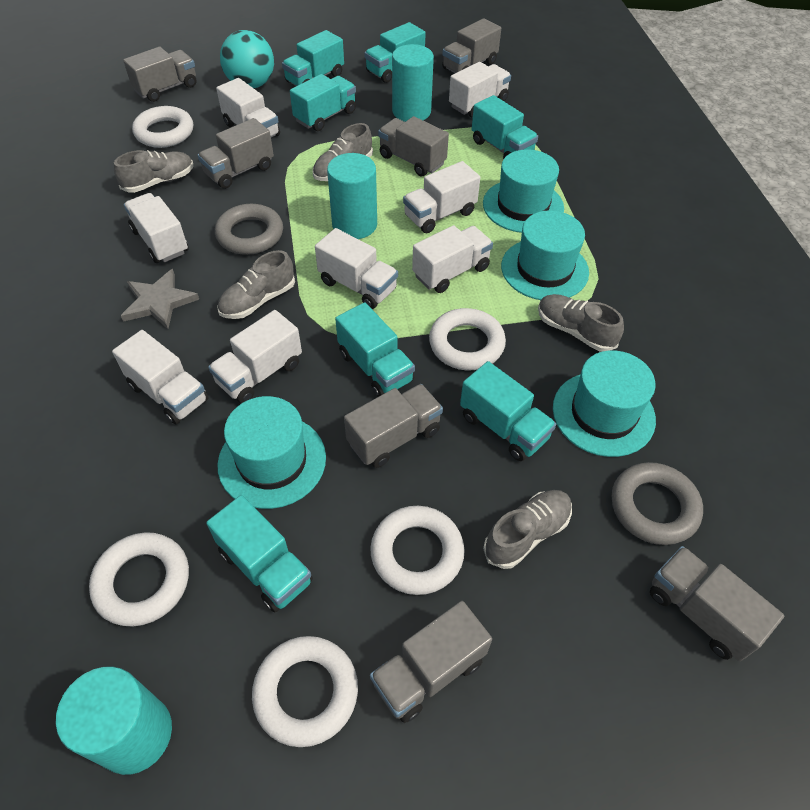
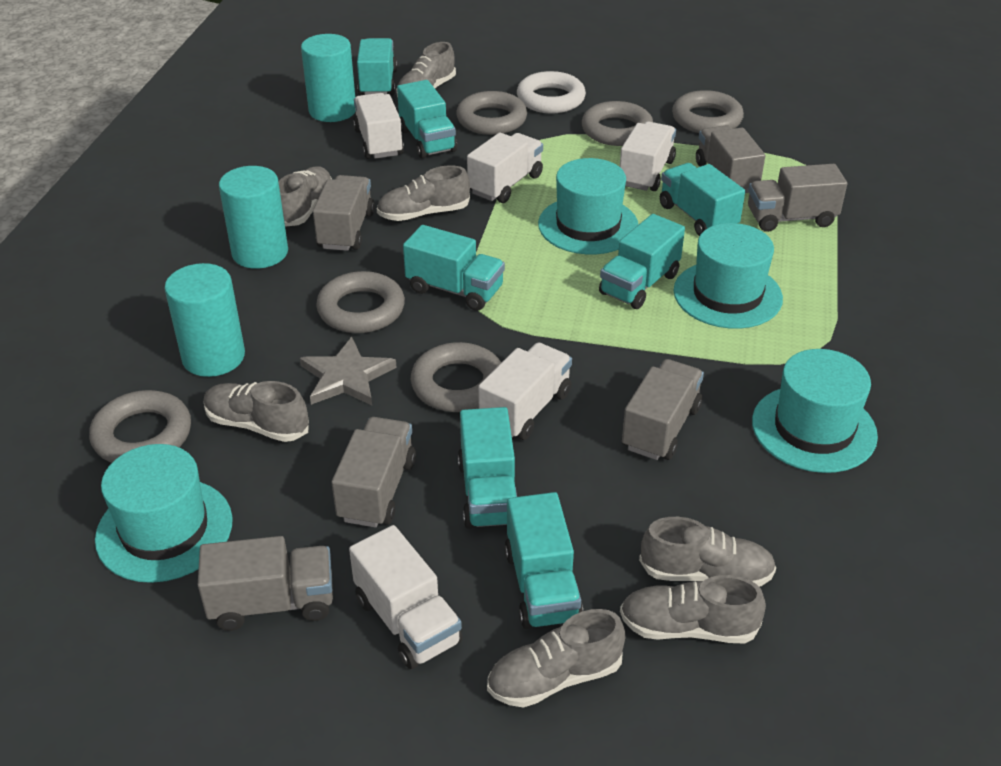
grey ring: 2 -> 6
grey shoe: 5 -> 7
grey truck: 7 -> 6
turquoise ball: 1 -> 0
white ring: 5 -> 1
white truck: 8 -> 5

